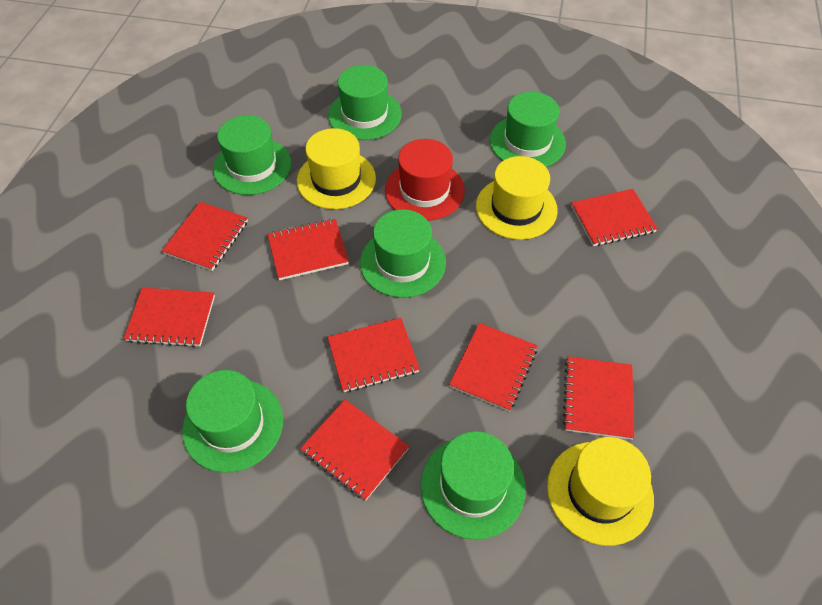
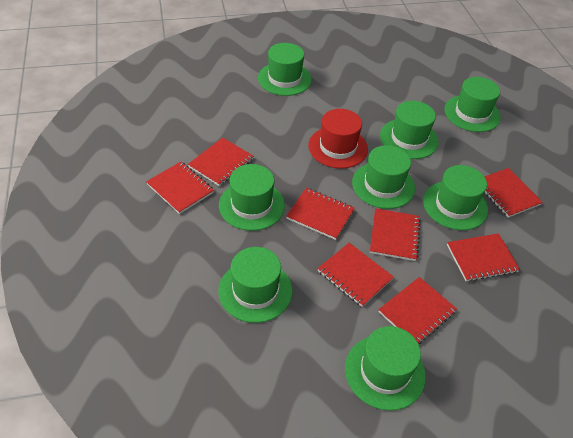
green hat: 6 -> 8
yellow hat: 3 -> 0

